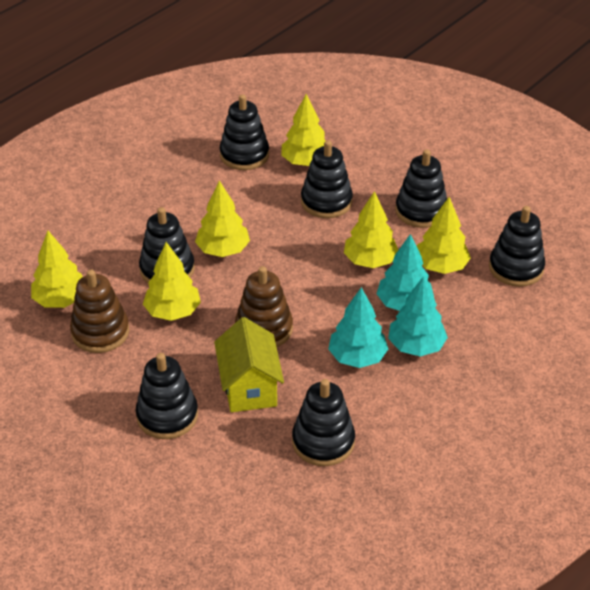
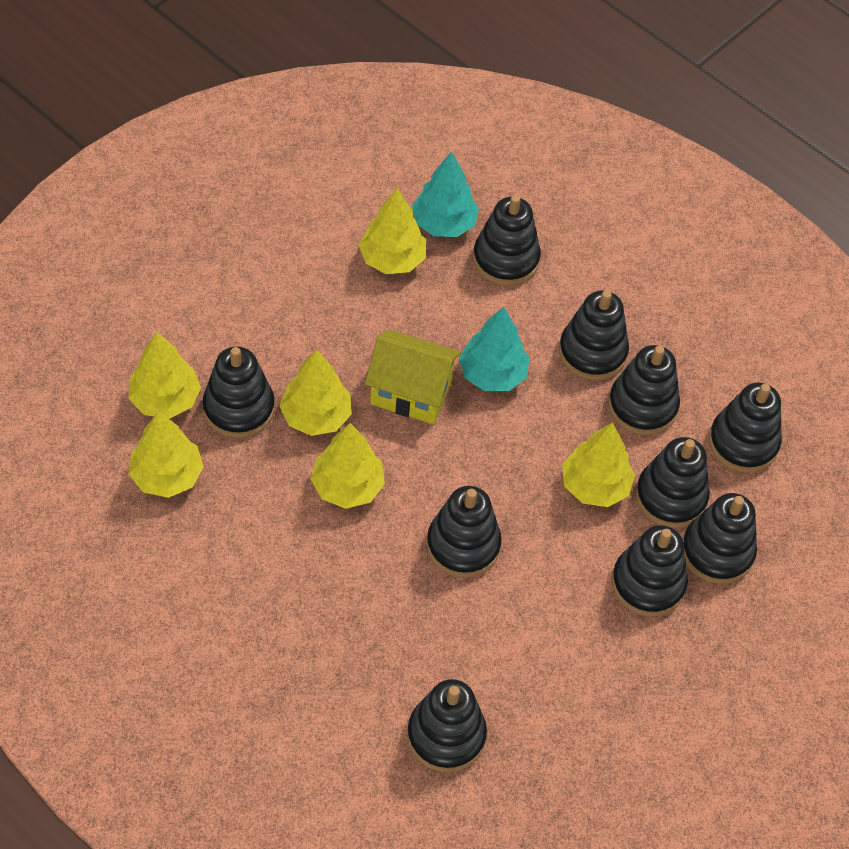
black stacking toy: 7 -> 10
brown stacking toy: 2 -> 0
turquoise tree: 3 -> 2

